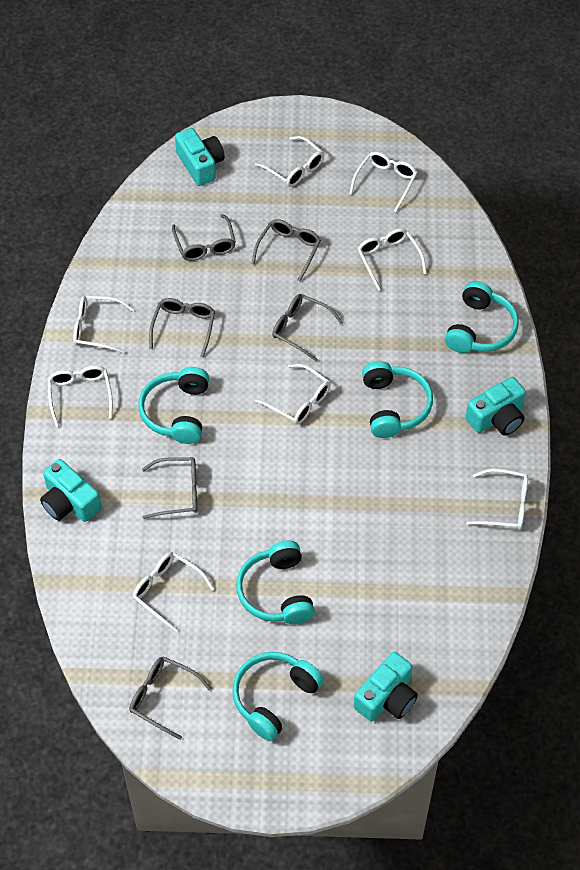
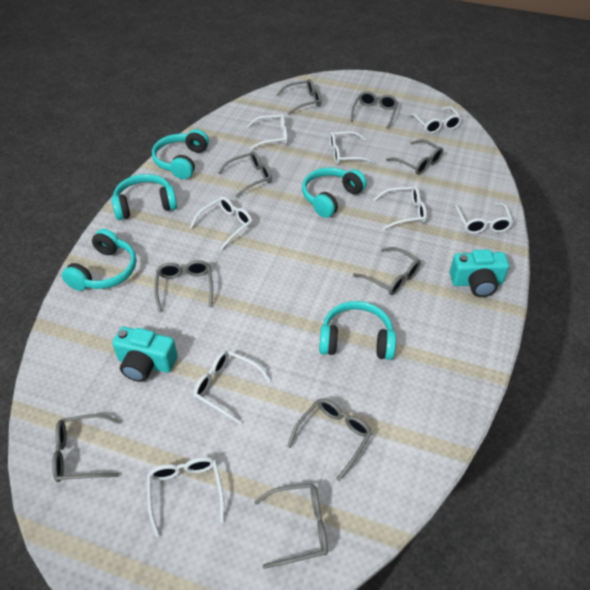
grey glasses: 6 -> 9
turquoise camera: 4 -> 2

